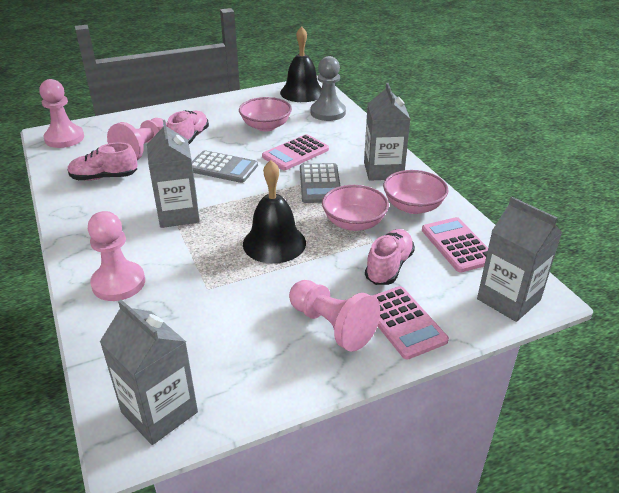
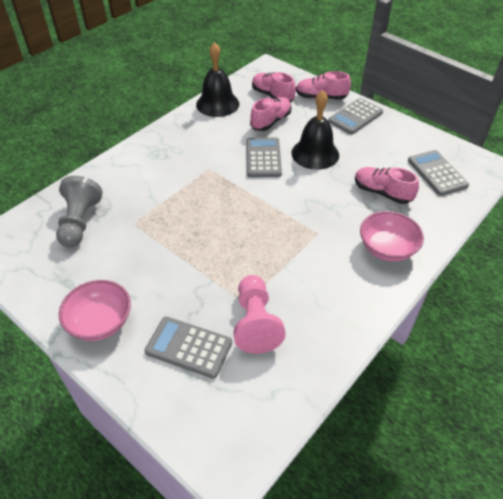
grey calculator: 2 -> 4
grey carton: 4 -> 0
pink bowl: 3 -> 2
pink calculator: 3 -> 0
pink pawn: 4 -> 1
pink shoe: 3 -> 4

